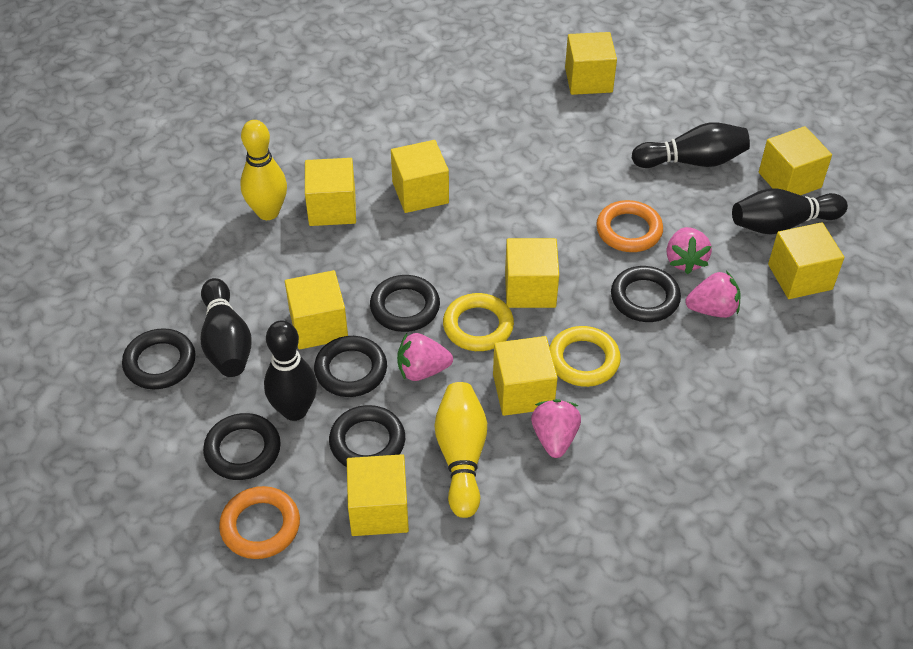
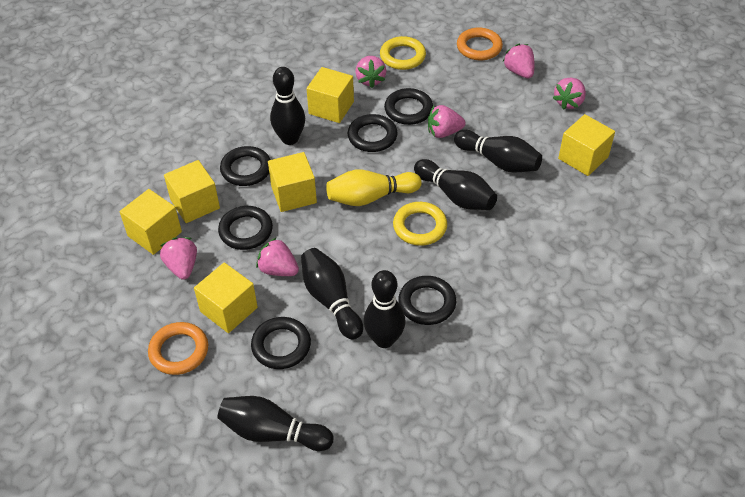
black bowling pin: 4 -> 6
pink strawberry: 4 -> 6
yellow bowling pin: 2 -> 1
yellow cube: 9 -> 6

